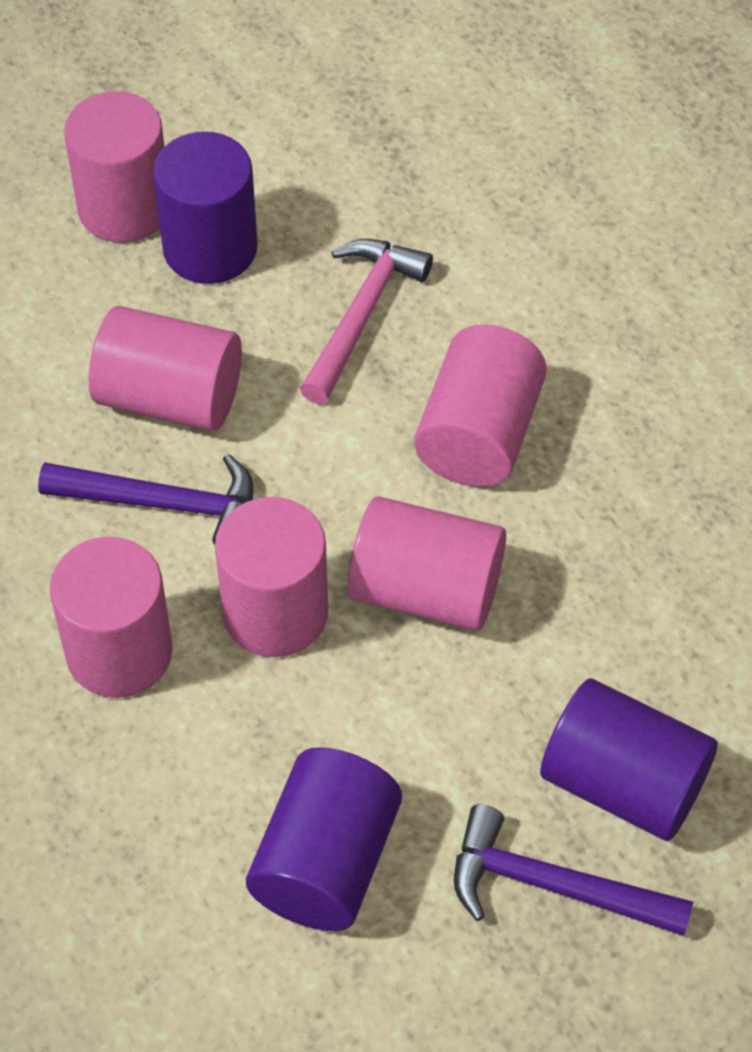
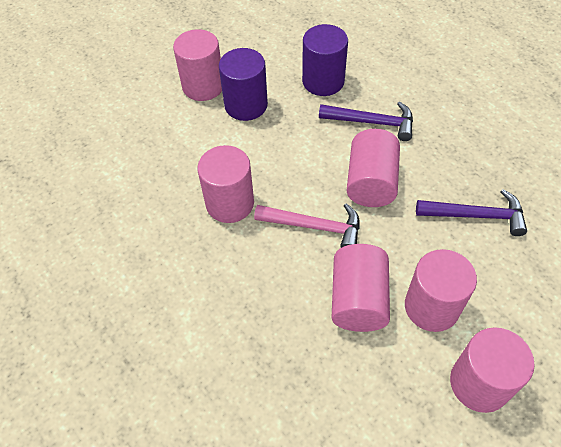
purple cylinder: 3 -> 2

